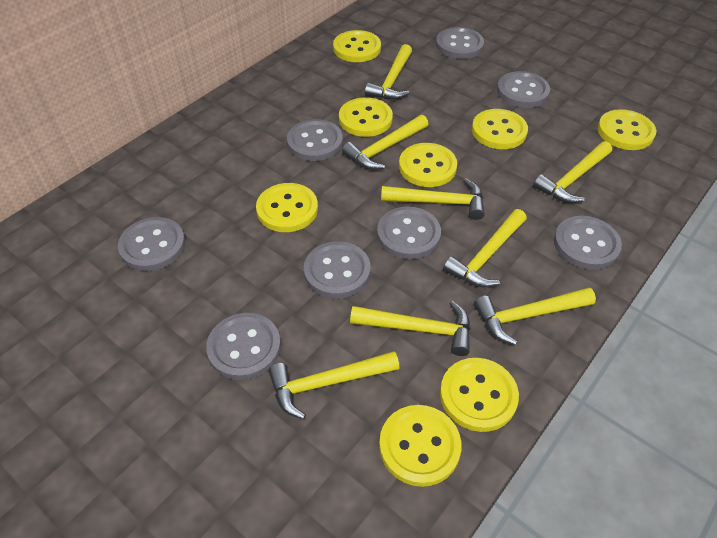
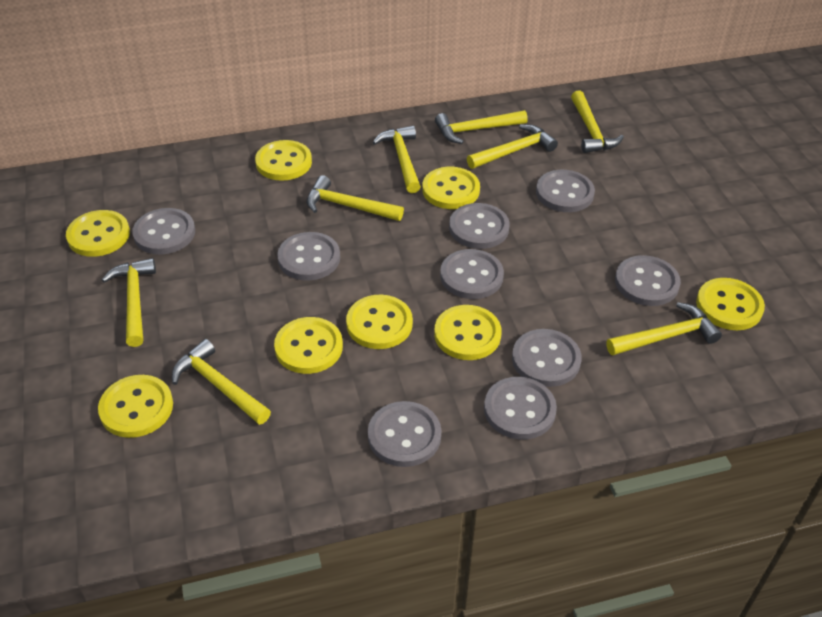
grey button: 8 -> 9

